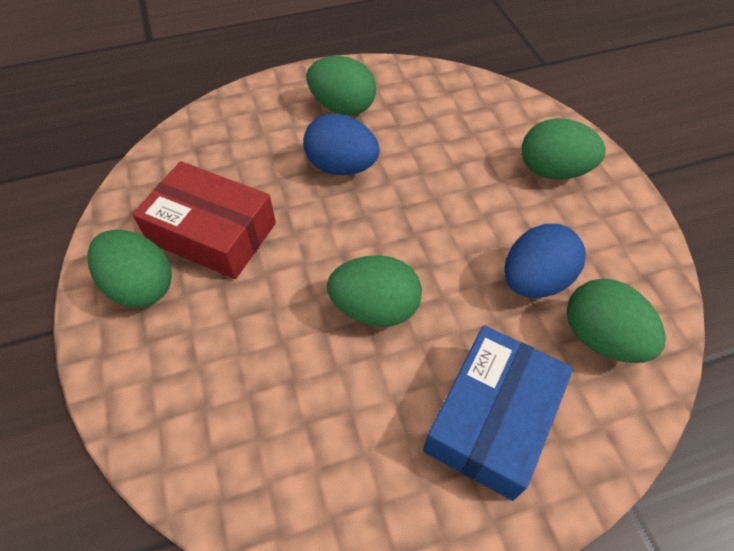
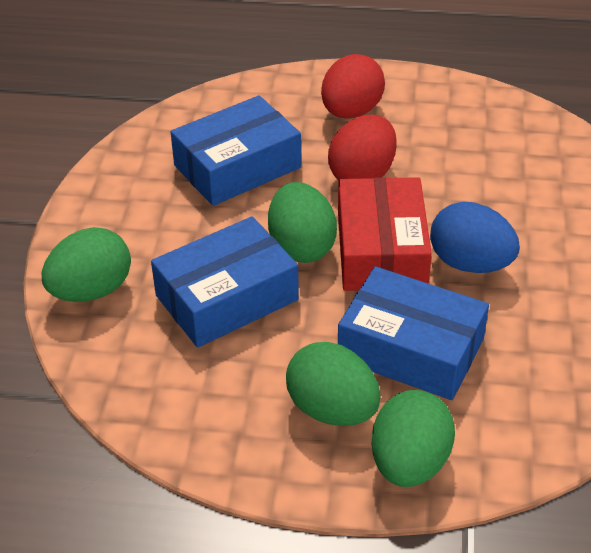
blue box: 1 -> 3
blue egg: 2 -> 1
green egg: 5 -> 4
red egg: 0 -> 2

